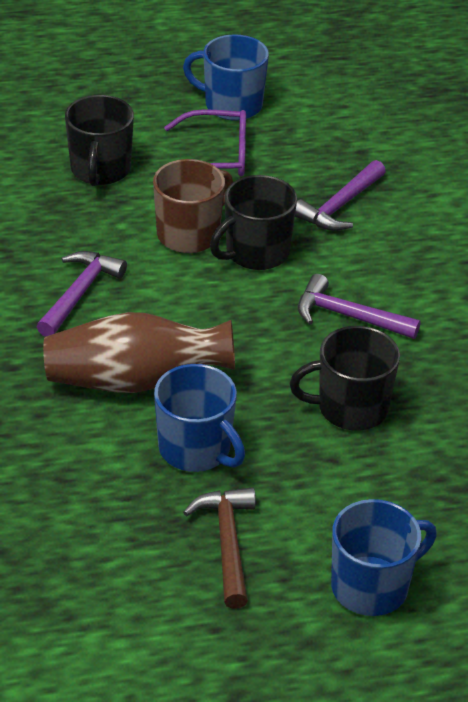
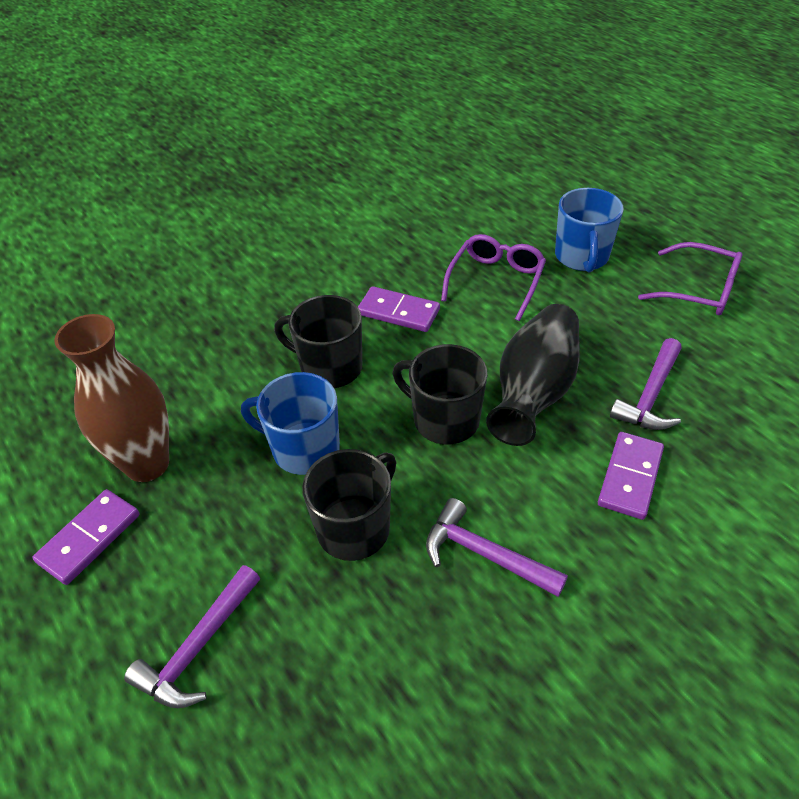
black vase: 0 -> 1
blue mug: 3 -> 2
brown hammer: 1 -> 0
brown mug: 1 -> 0
purple domino: 0 -> 3
purple glasses: 1 -> 2

